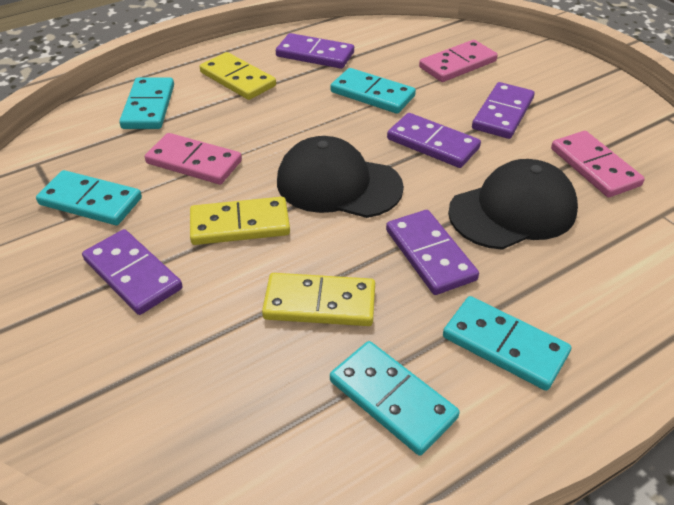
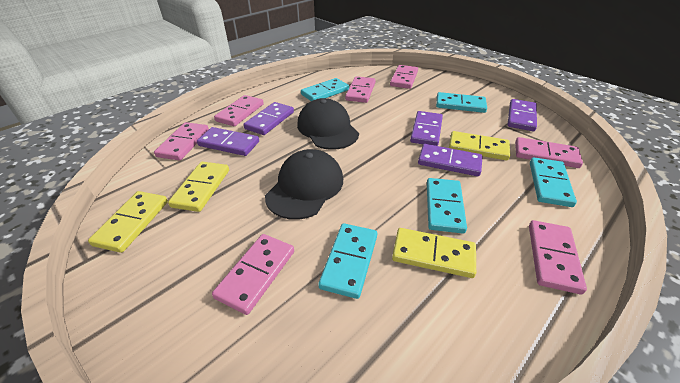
pink domino: 3 -> 7
yellow domino: 3 -> 4

